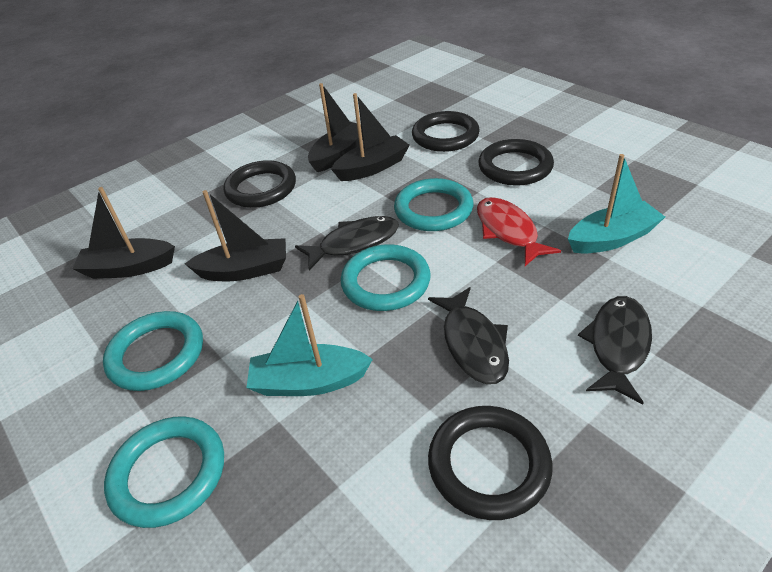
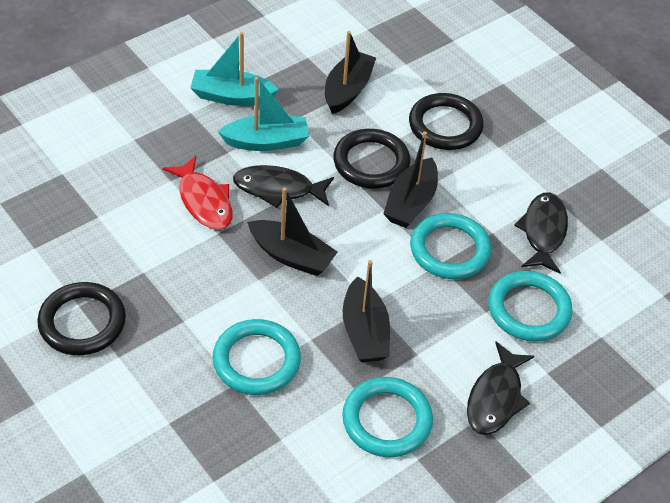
black ring: 4 -> 3

